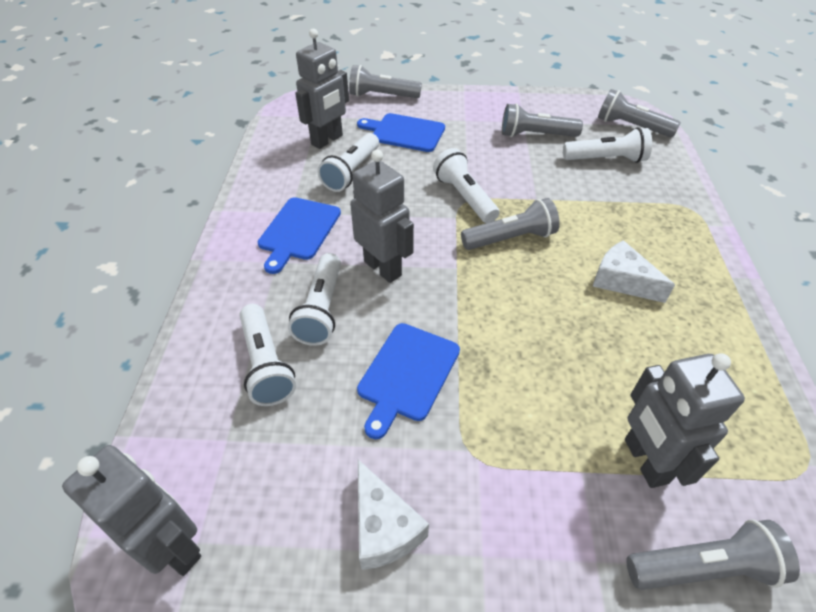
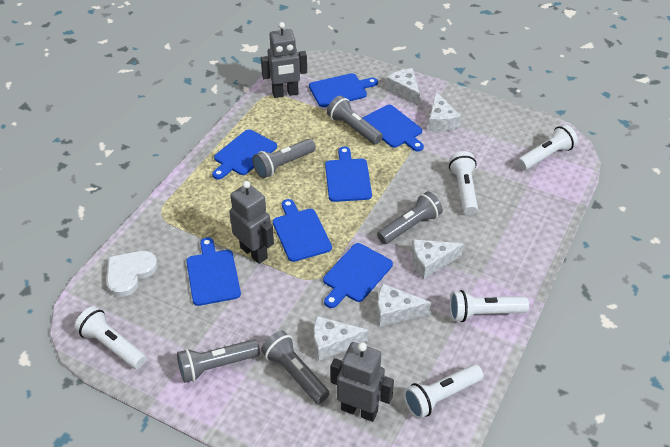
blue cutting board: 3 -> 7
grey robot: 4 -> 3
white cheese: 2 -> 5
white heart: 0 -> 1

